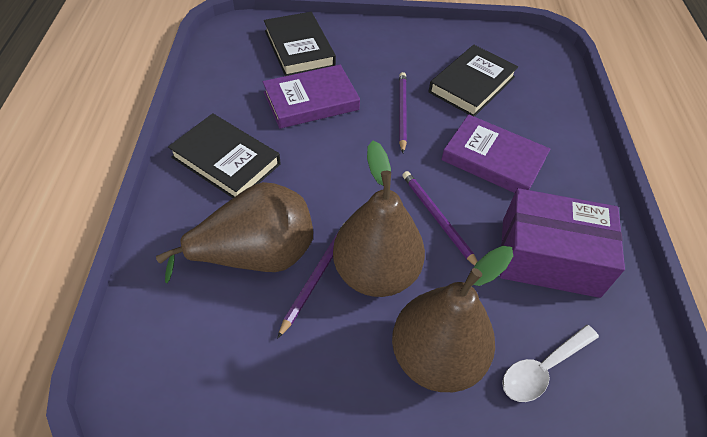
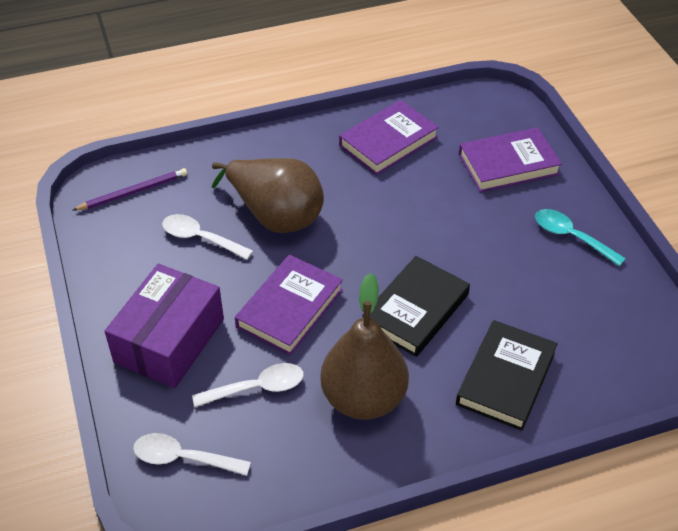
black book: 3 -> 2
brown pear: 3 -> 2
purple book: 2 -> 3
purple pencil: 3 -> 1
turquoise spoon: 0 -> 1
white spoon: 1 -> 3

